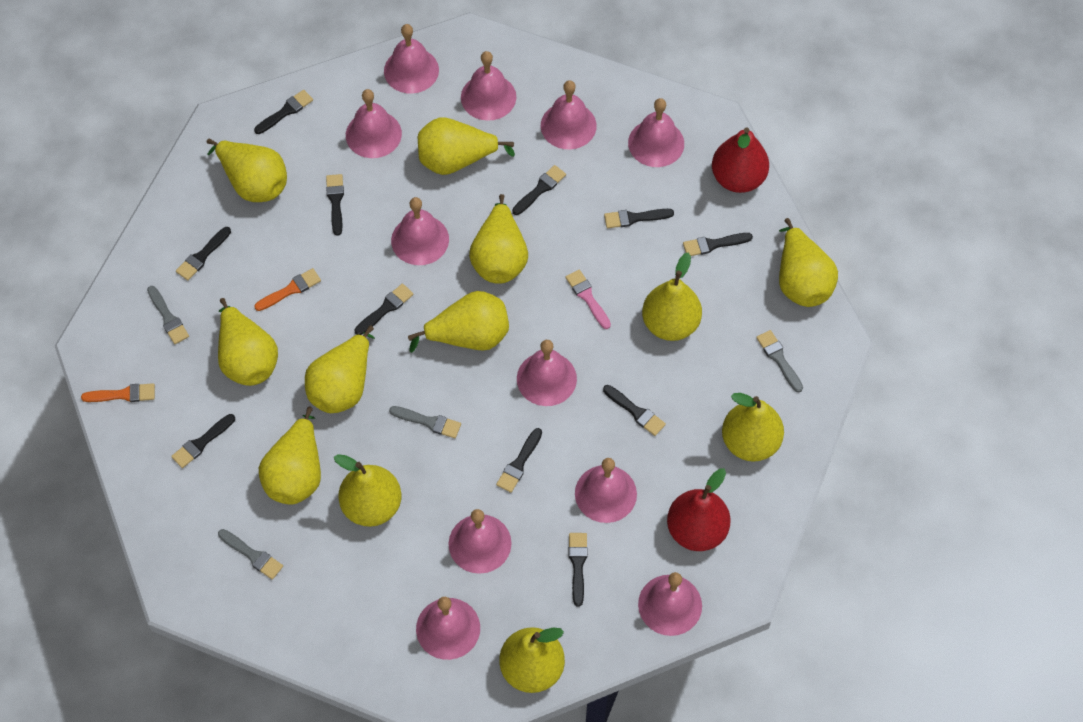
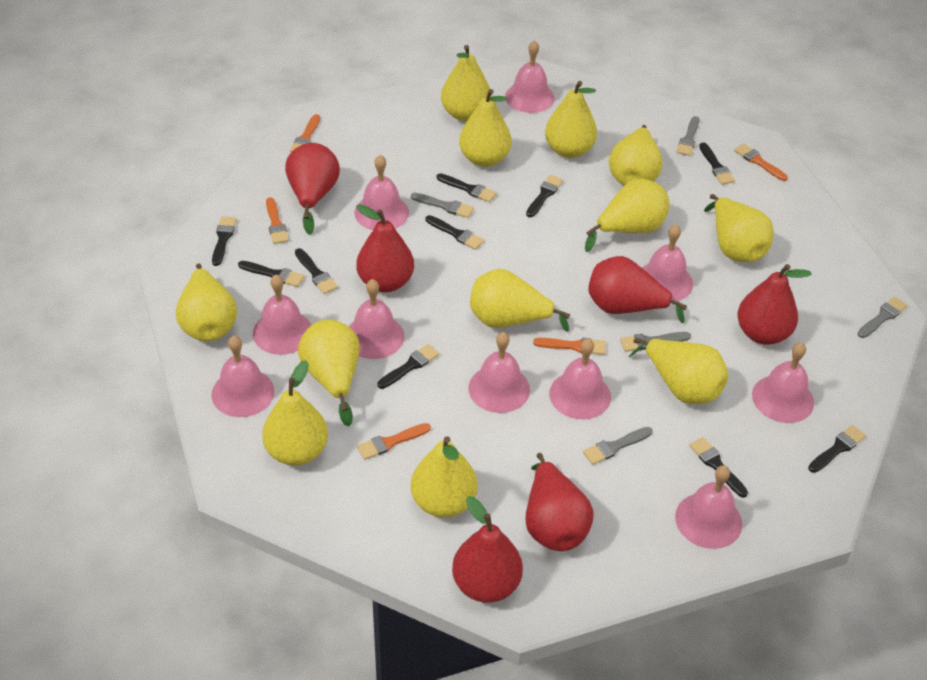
black brush: 11 -> 10
grey brush: 4 -> 5
orange brush: 2 -> 5
pink bell: 11 -> 10
pink brush: 1 -> 0
red pear: 2 -> 6

